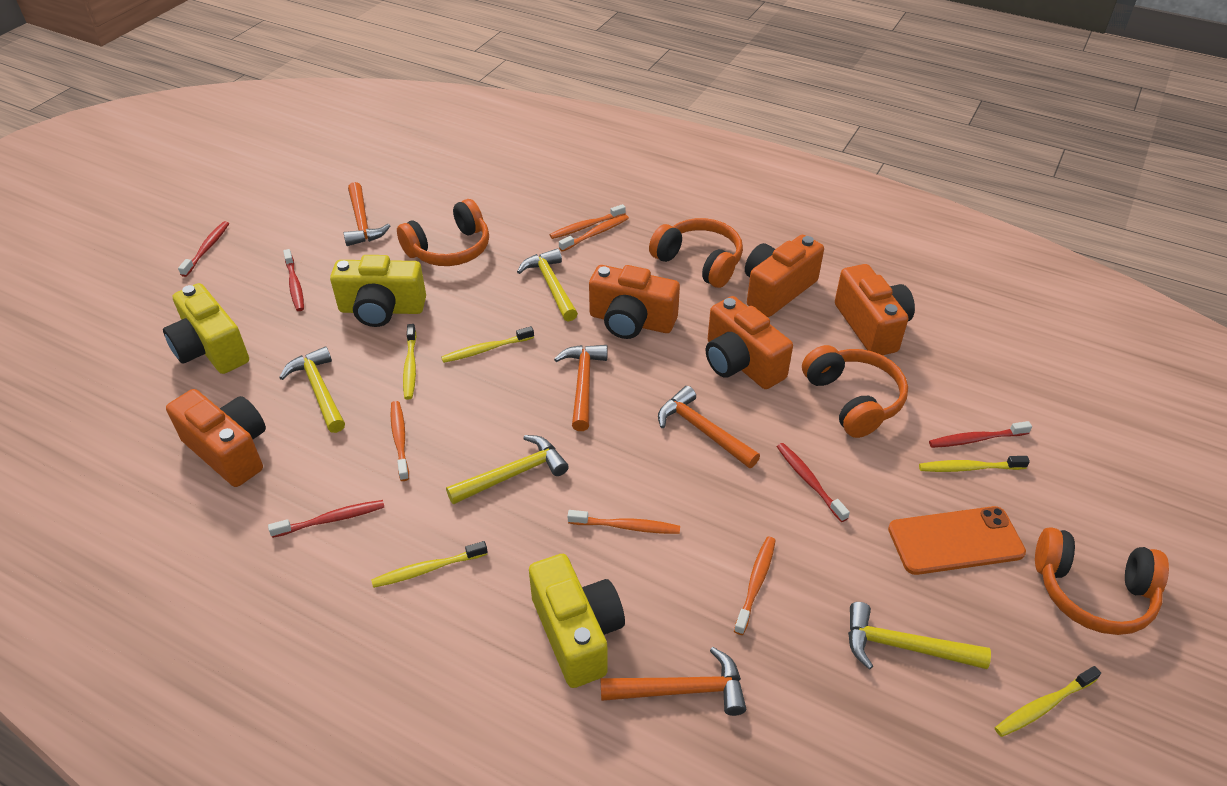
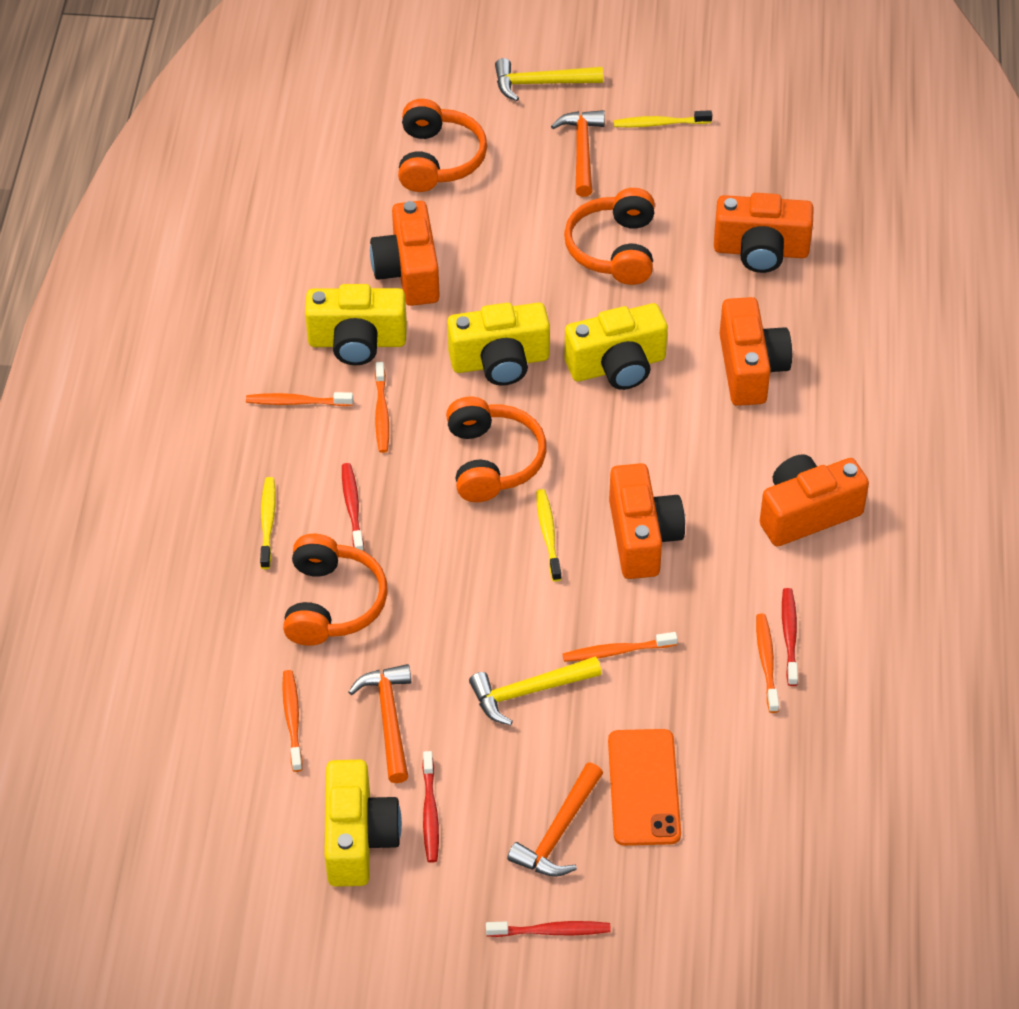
orange hammer: 4 -> 3
red toothbrush: 5 -> 4
yellow camera: 3 -> 4
yellow hammer: 4 -> 2
yellow toothbrush: 5 -> 3

